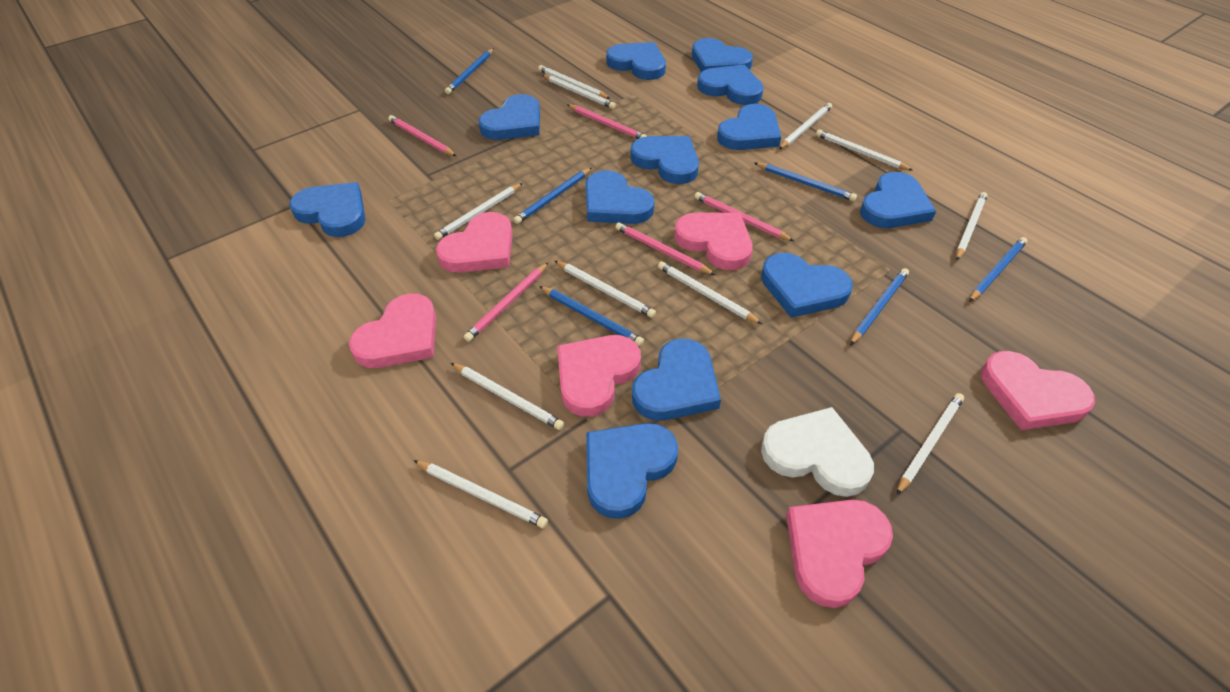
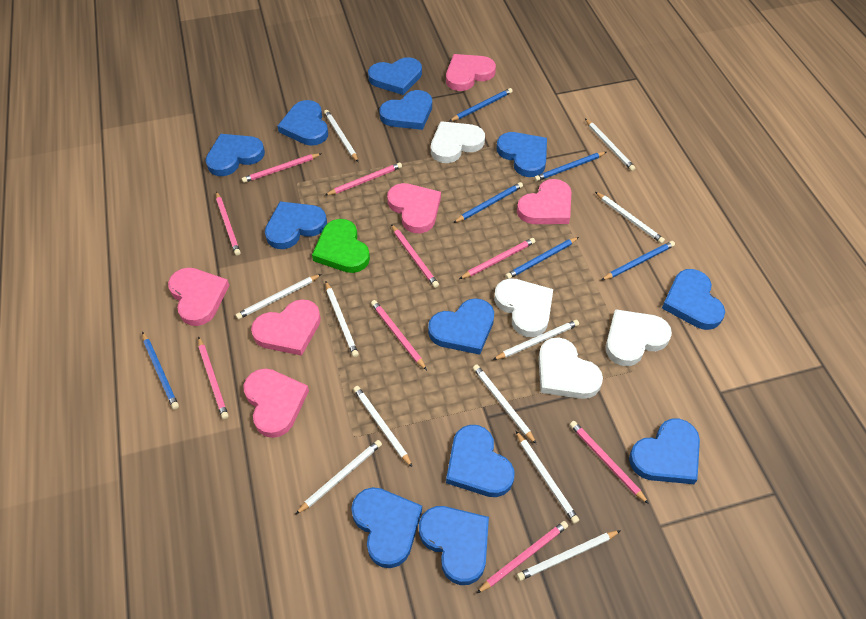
green heart: 0 -> 1
pink pencil: 5 -> 9
white heart: 1 -> 4

